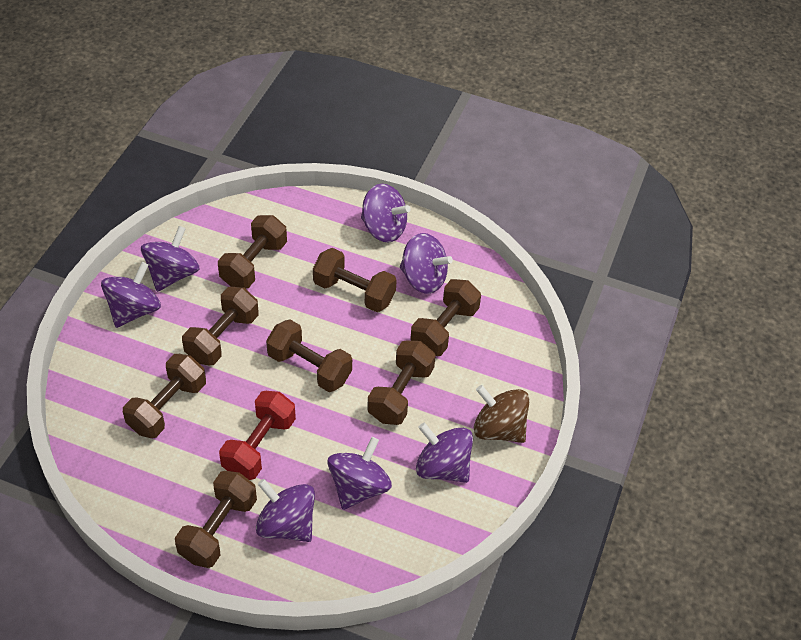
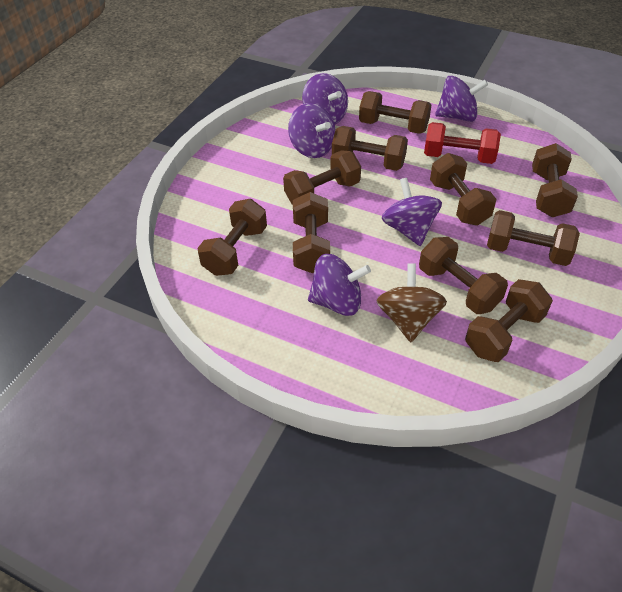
brown dumbbell: 8 -> 10
purple spinning top: 7 -> 5

